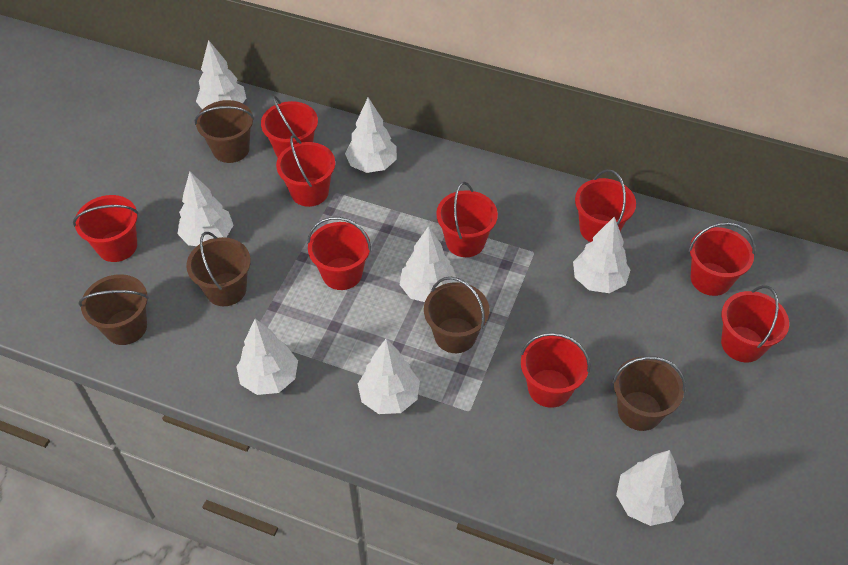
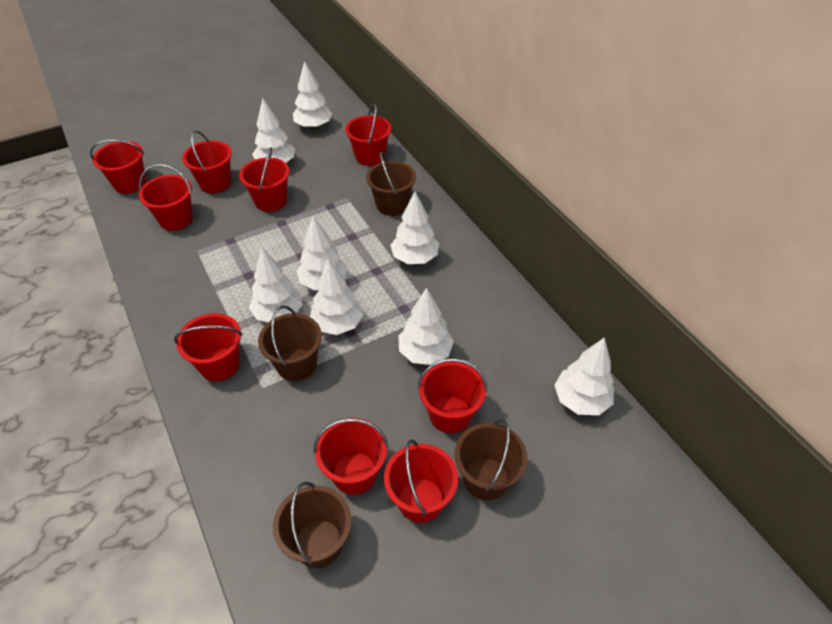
brown bucket: 5 -> 4

